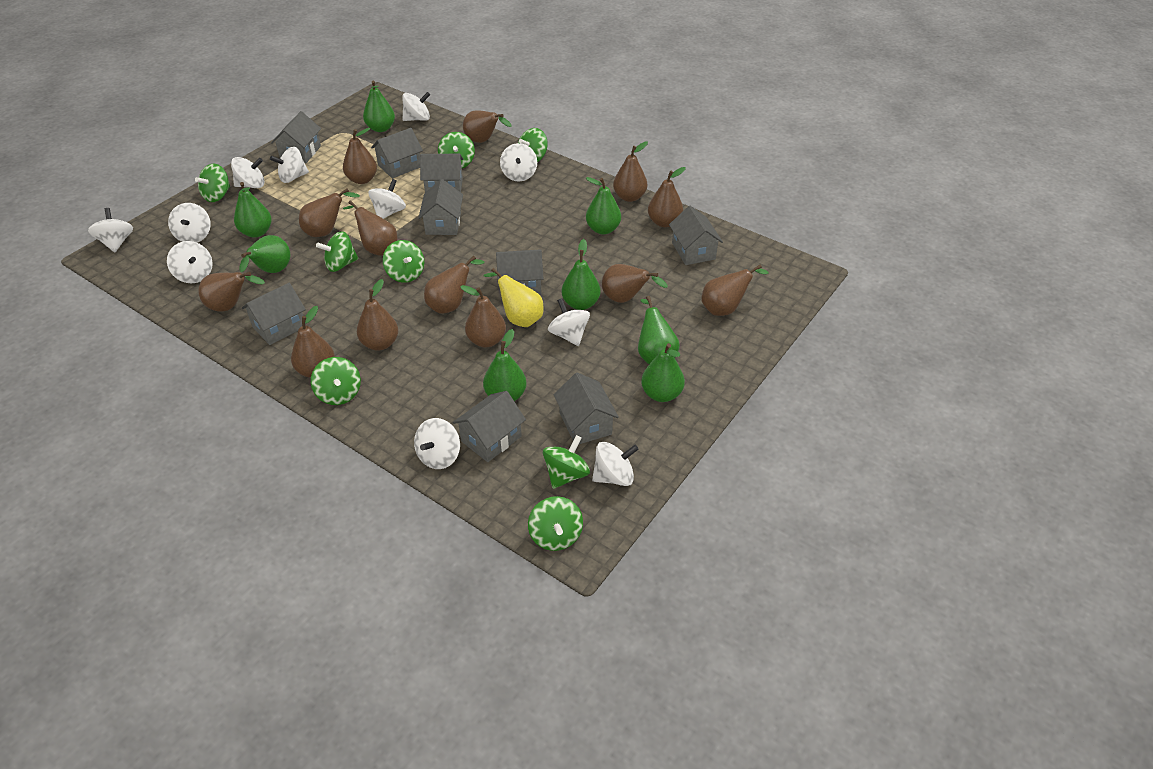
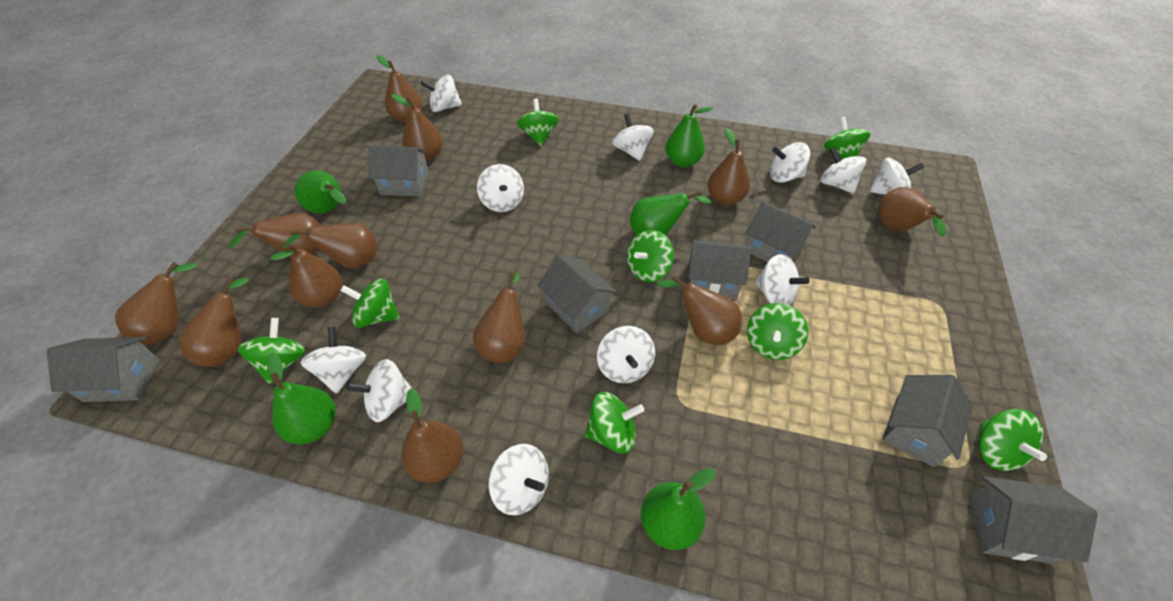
brown pear: 13 -> 12
green pear: 8 -> 5
grey house: 9 -> 7
yellow pear: 1 -> 0

